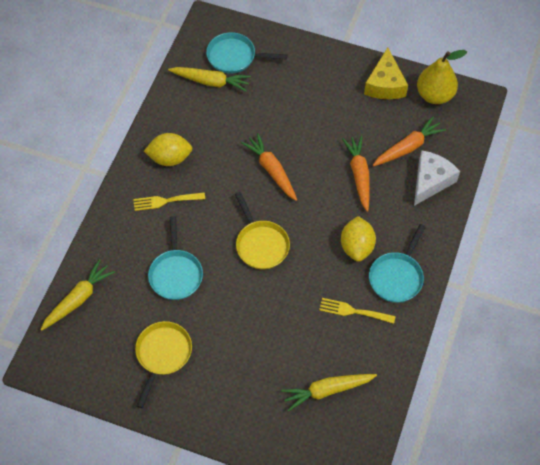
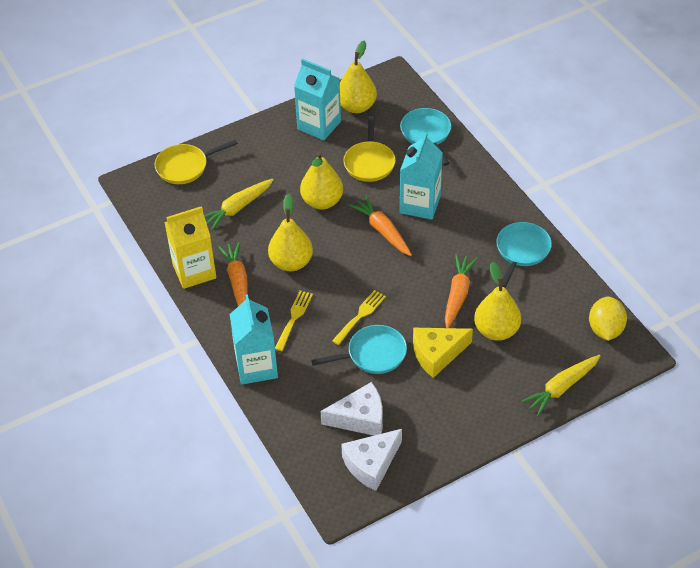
turquoise carton: 0 -> 3
white cheese: 1 -> 2
yellow carrot: 3 -> 2
yellow carton: 0 -> 1
yellow lemon: 2 -> 1
yellow pear: 1 -> 4

